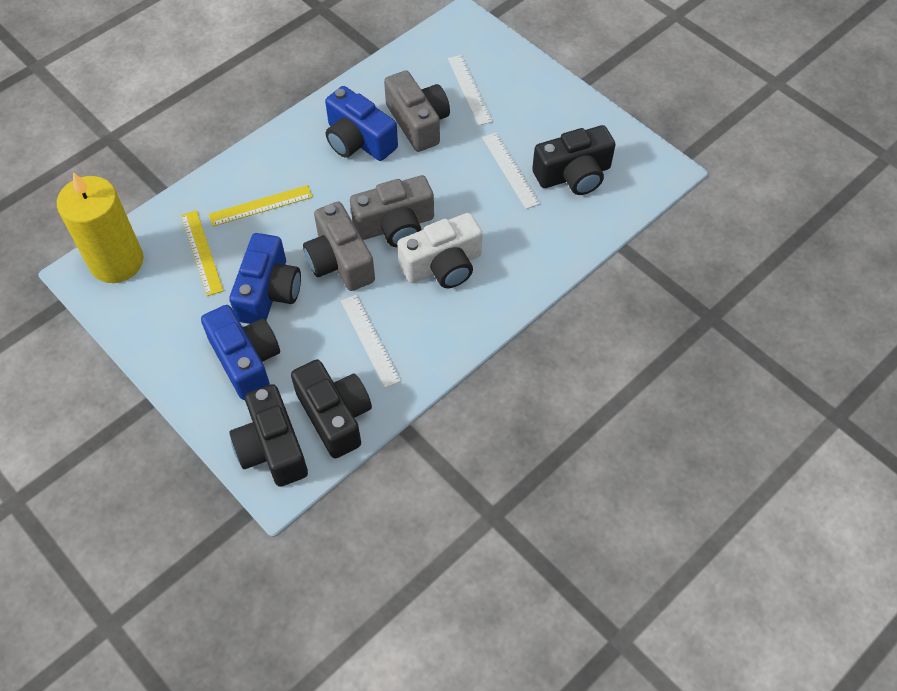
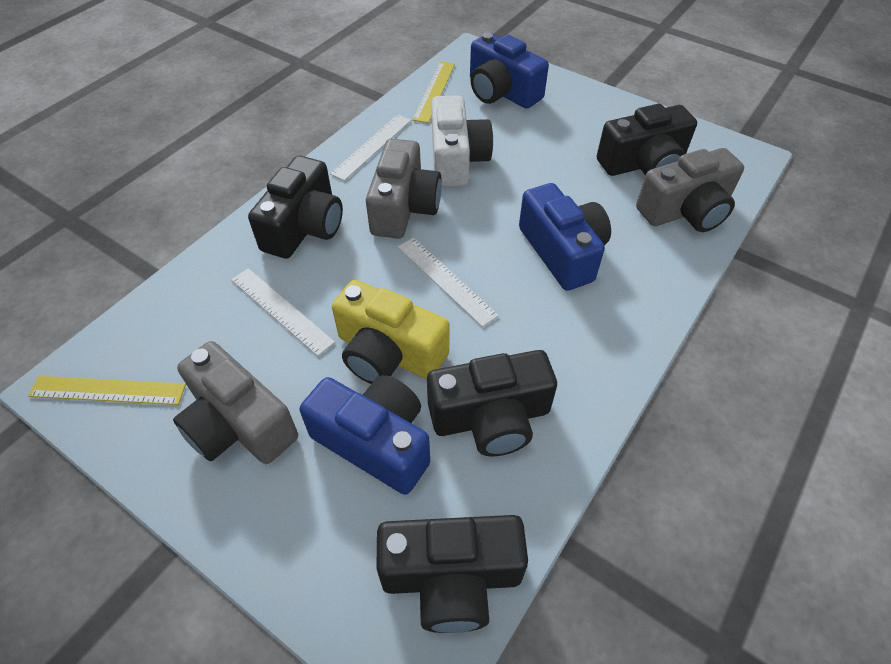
black camera: 3 -> 4
yellow camera: 0 -> 1
yellow candle: 1 -> 0

